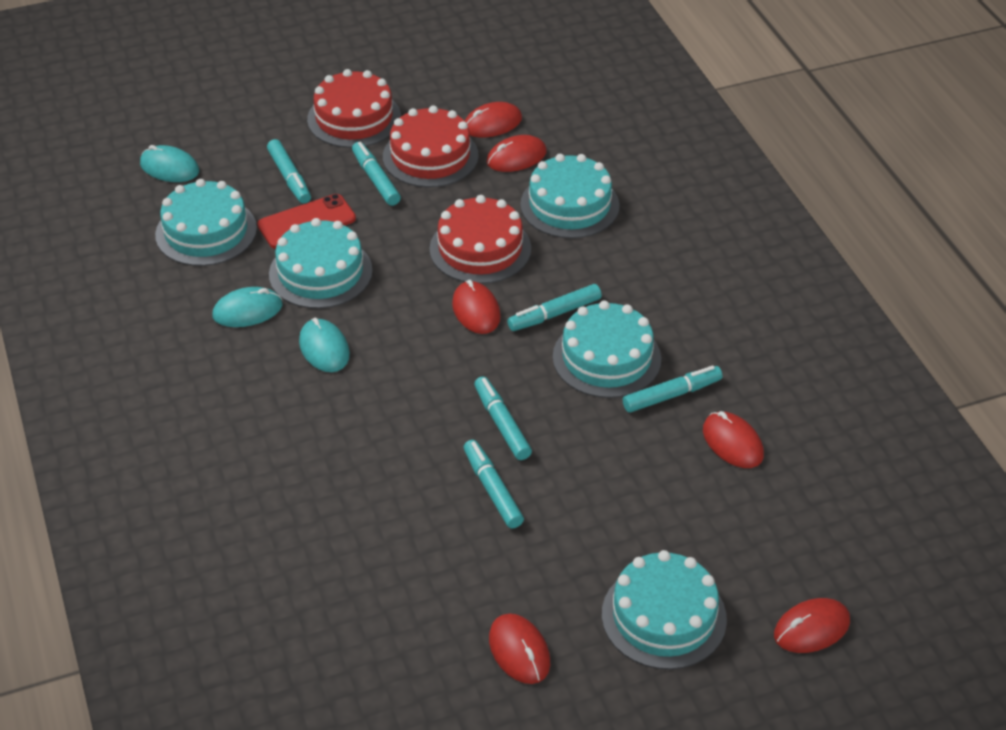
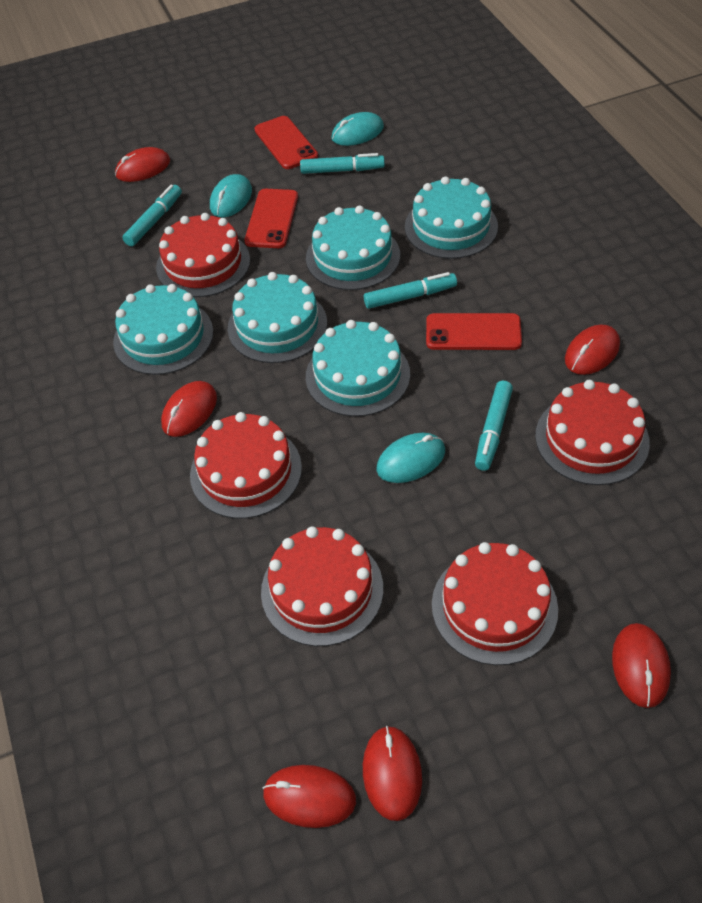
red cake: 3 -> 5
red phone: 1 -> 3
turquoise marker: 6 -> 4

